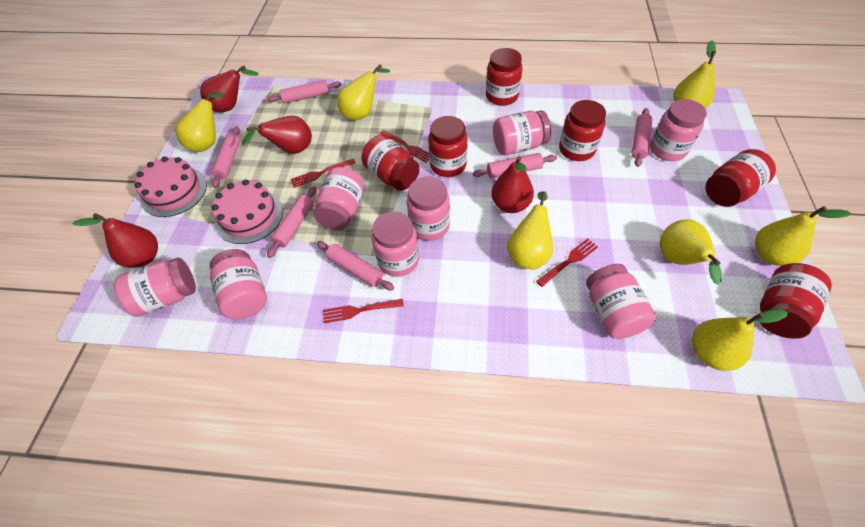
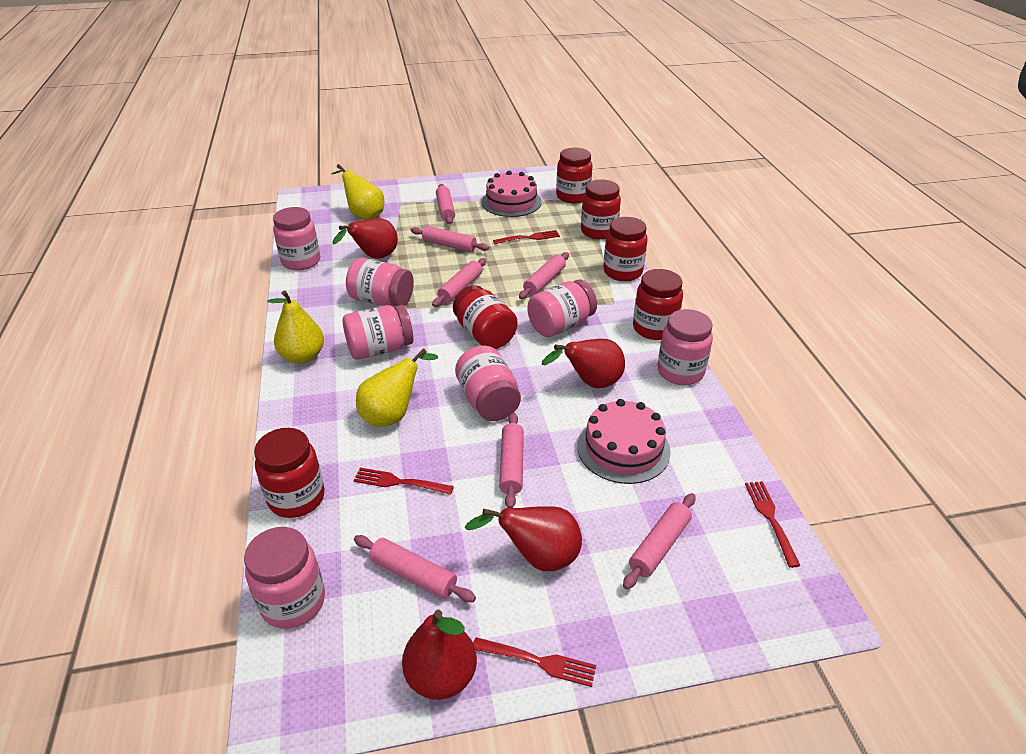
pink jar: 8 -> 7
pink rolling pin: 6 -> 7
yellow pear: 7 -> 3

